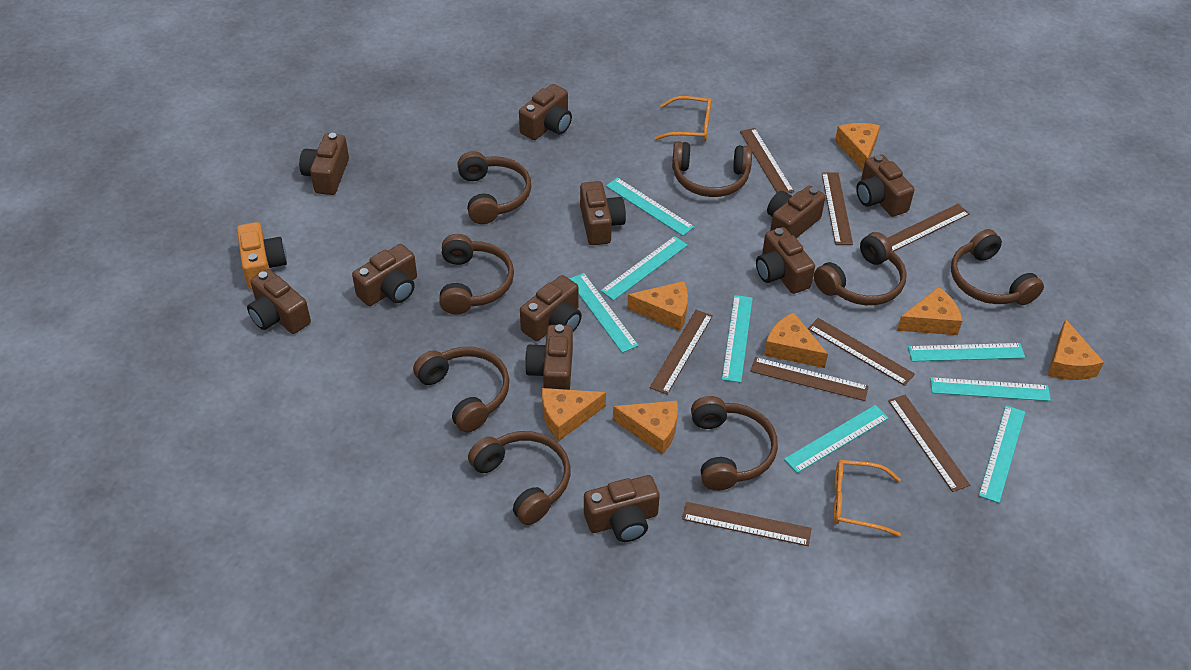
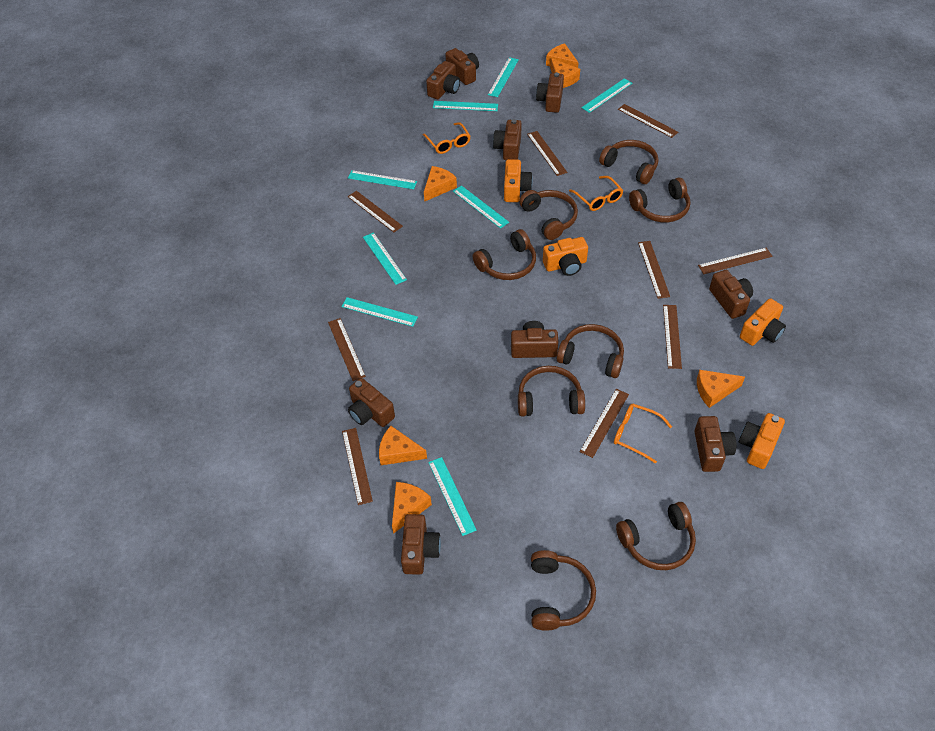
brown camera: 11 -> 9
brown ruler: 8 -> 9
orange camera: 1 -> 4
orange cheese: 7 -> 6
orange glasses: 2 -> 3

